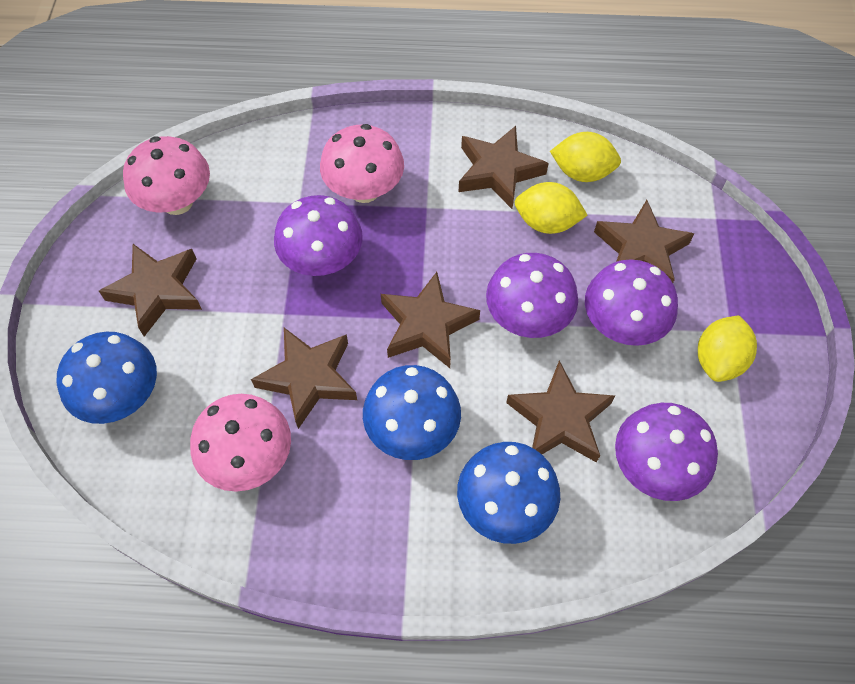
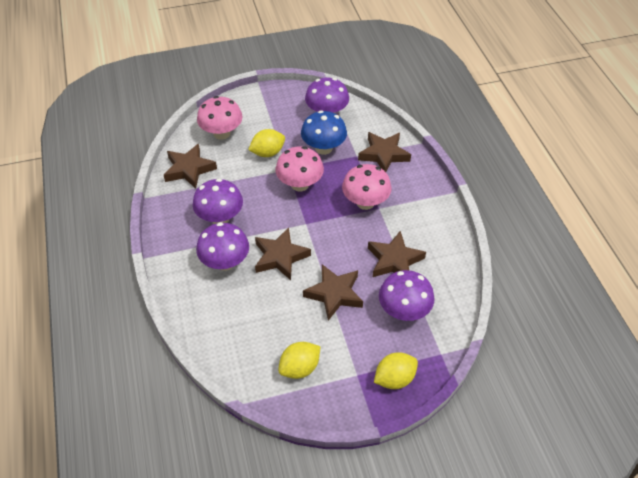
blue mushroom: 3 -> 1
brown star: 6 -> 5

